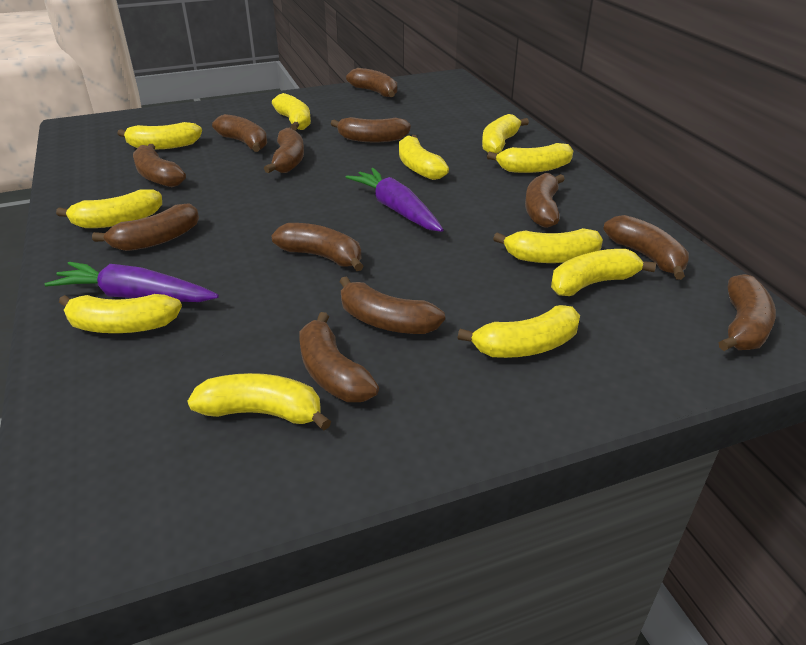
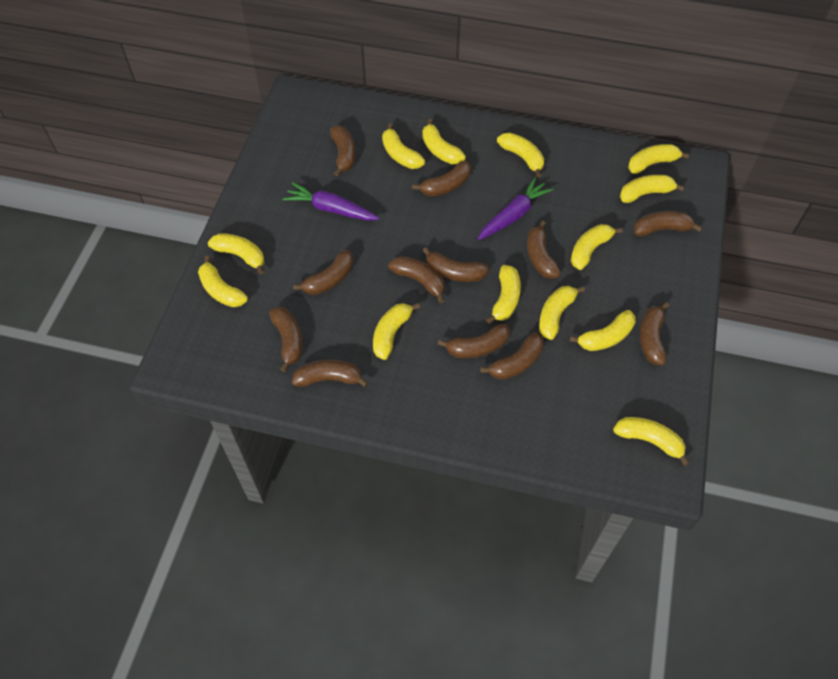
yellow banana: 11 -> 13

